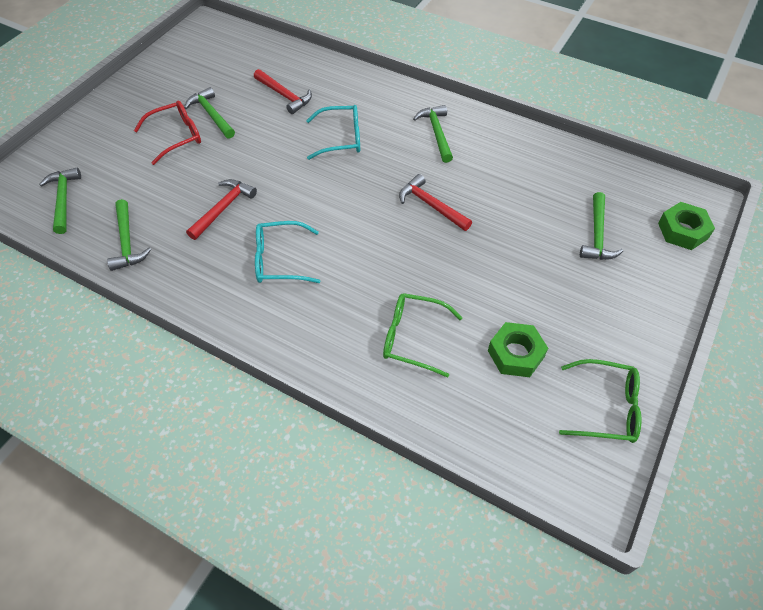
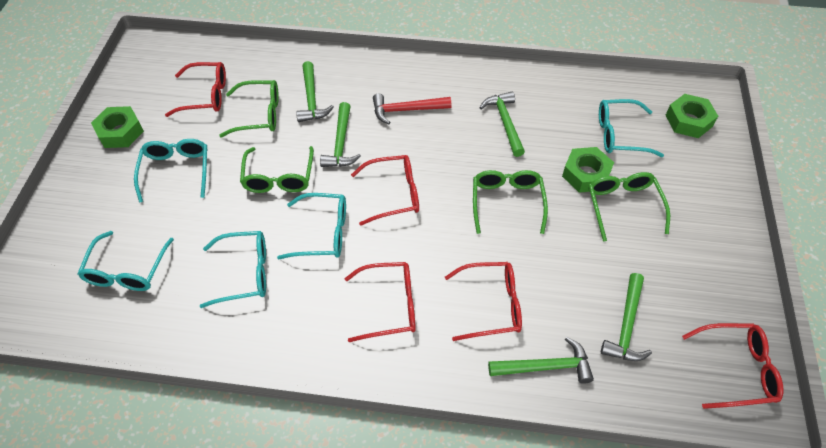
green glasses: 2 -> 4
green nut: 2 -> 3
red glasses: 1 -> 5
red hammer: 3 -> 1
turquoise glasses: 2 -> 5

